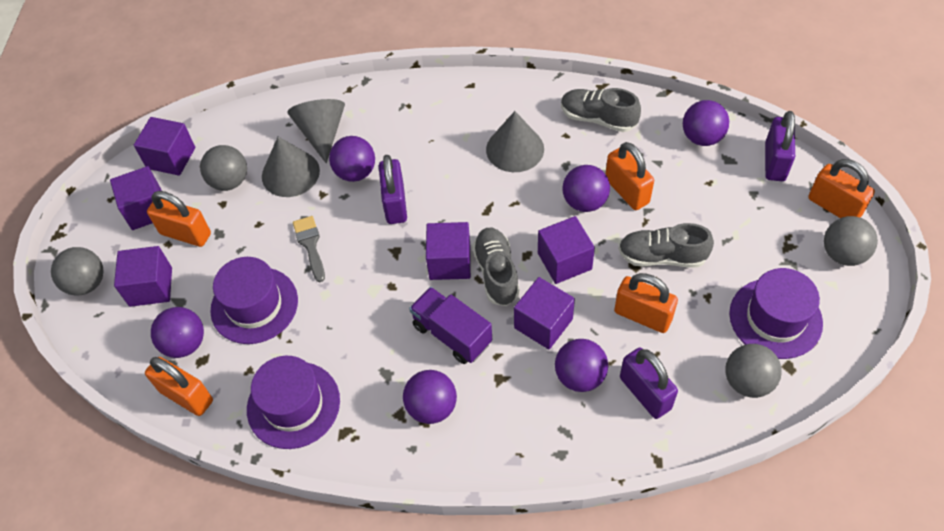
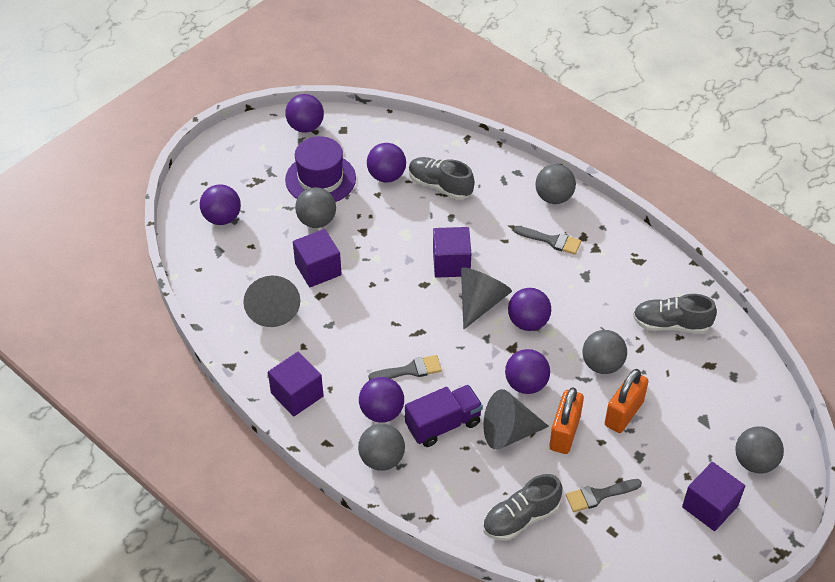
grey ball: 4 -> 5
grey brush: 1 -> 3
orange padlock: 5 -> 2
purple cube: 6 -> 4
purple hat: 3 -> 1
purple padlock: 3 -> 0

